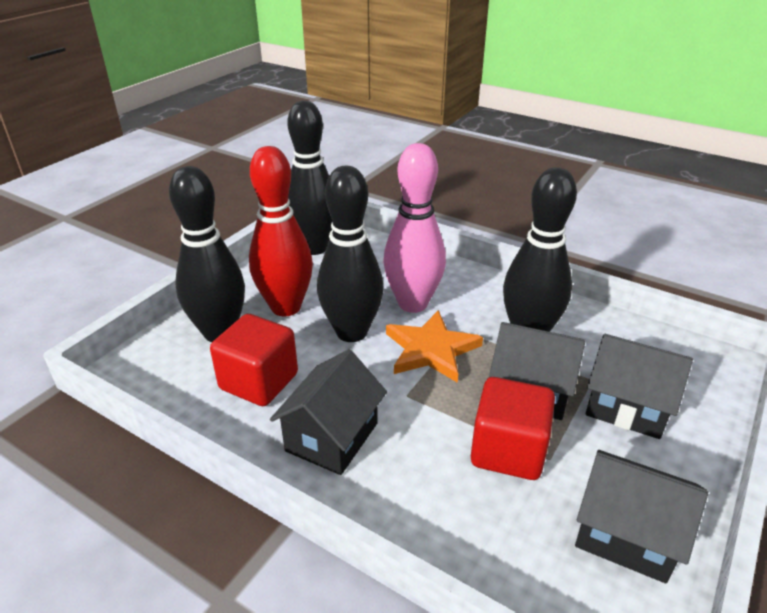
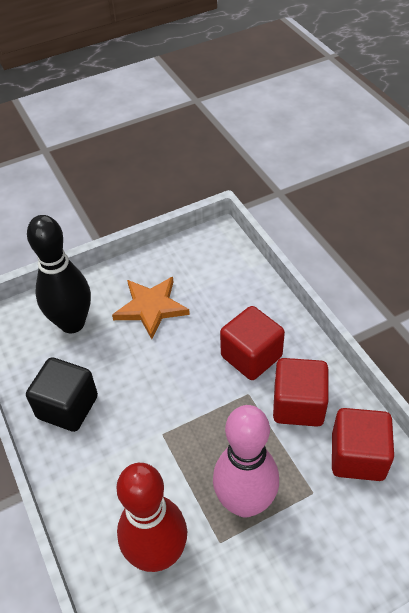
black bowling pin: 4 -> 1
black cube: 0 -> 1
black house: 4 -> 0
red cube: 2 -> 3

